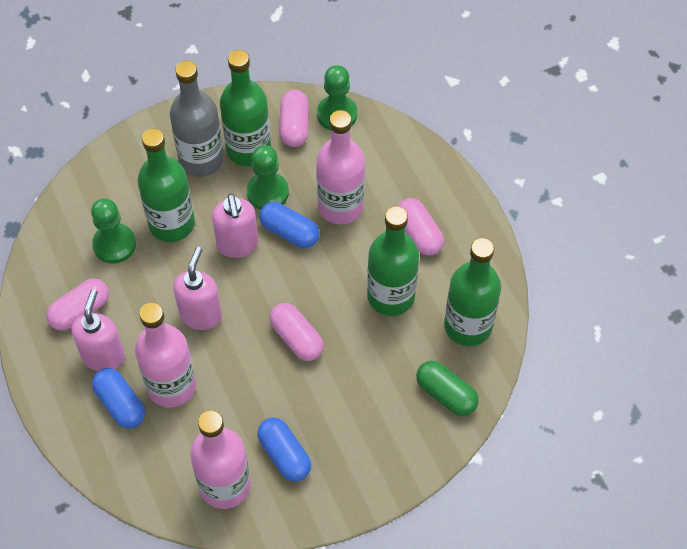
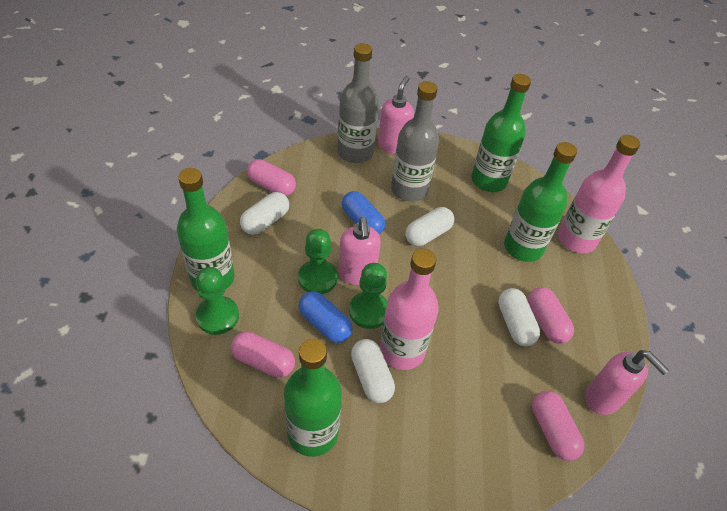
blue capsule: 3 -> 2
green capsule: 1 -> 0
grey bottle: 1 -> 2
pink bottle: 3 -> 2
white capsule: 0 -> 4

